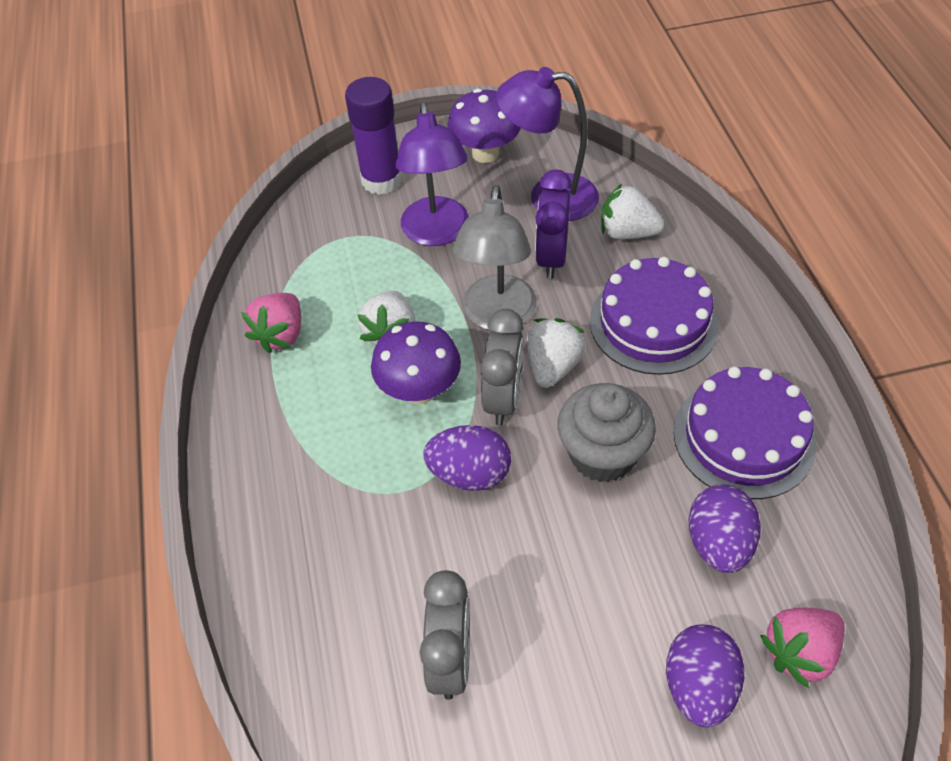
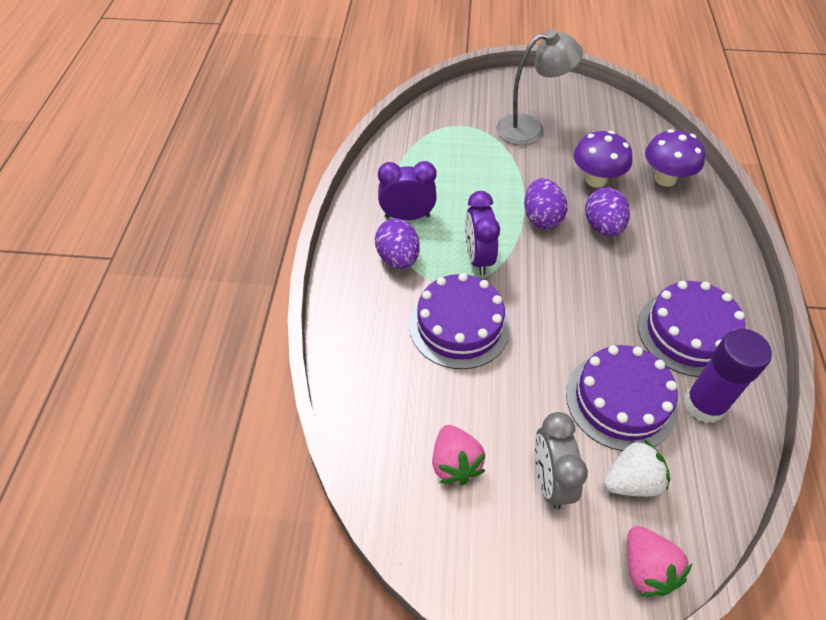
grey clock: 2 -> 1
grey cupcake: 1 -> 0
purple cake: 2 -> 3
purple clock: 1 -> 2
purple lamp: 2 -> 0
white strawberry: 3 -> 1

